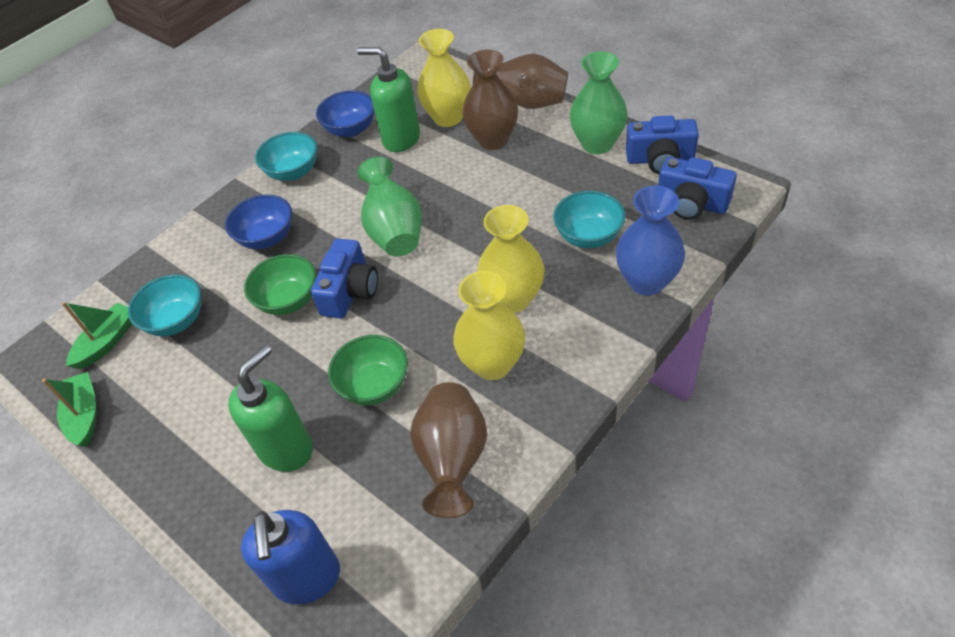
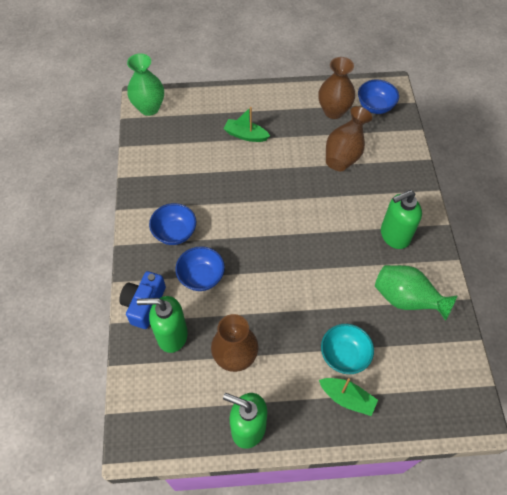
blue bowl: 2 -> 3
blue camera: 3 -> 1
blue soap dispenser: 1 -> 0
blue vase: 1 -> 0
green bowl: 2 -> 0
green soap dispenser: 2 -> 3
turquoise bowl: 3 -> 1
yellow vase: 3 -> 0

